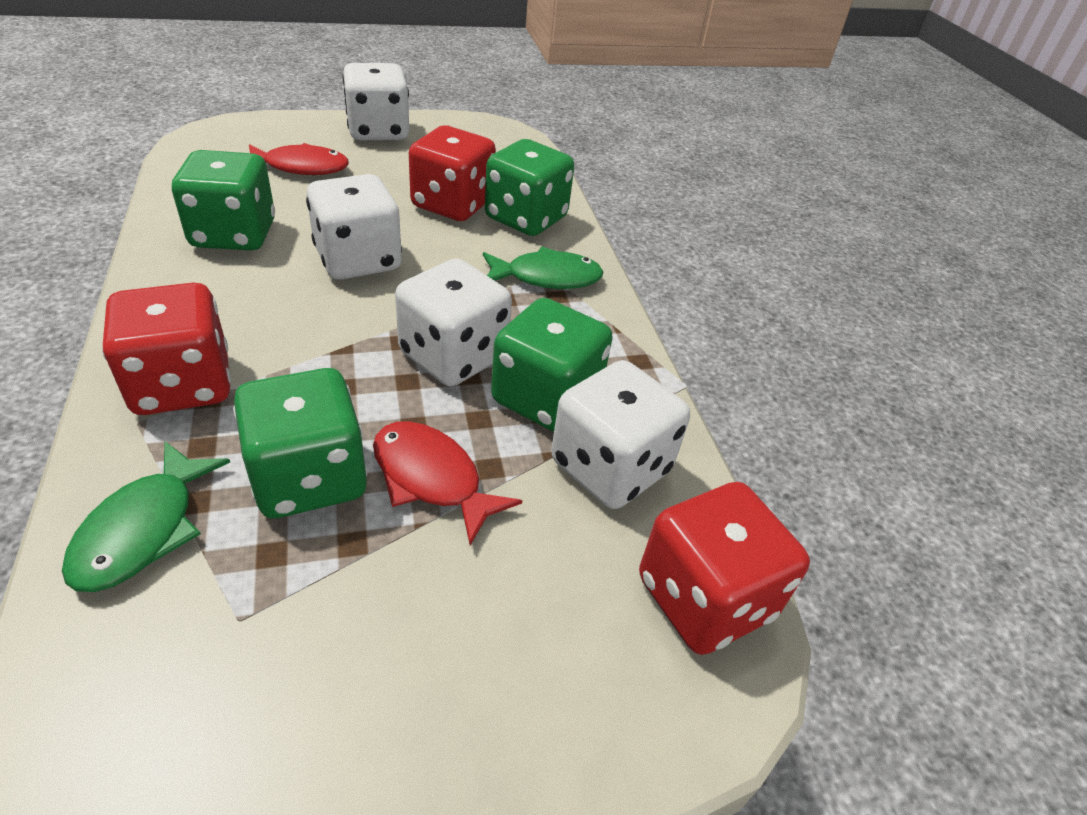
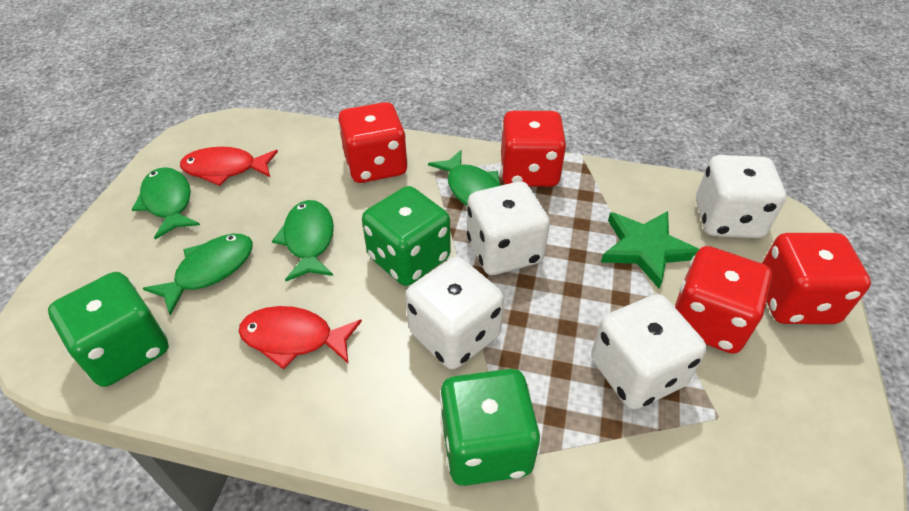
green dice: 4 -> 3
green fish: 2 -> 4
green star: 0 -> 1
red dice: 3 -> 4

